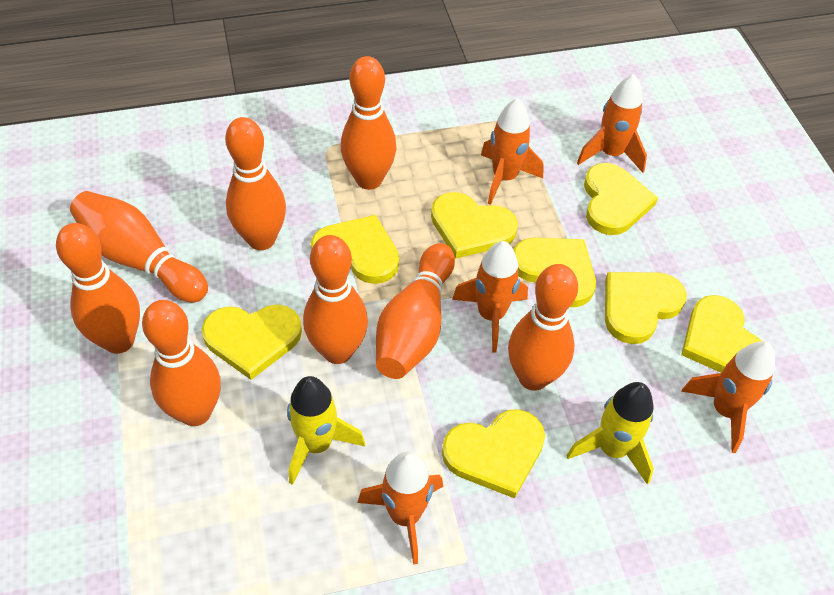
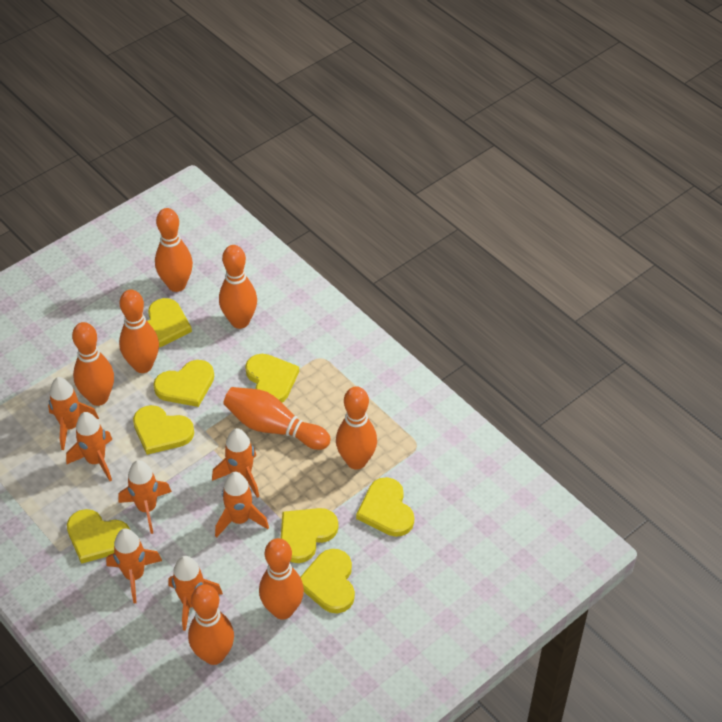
orange rocket: 5 -> 7
yellow rocket: 2 -> 0

